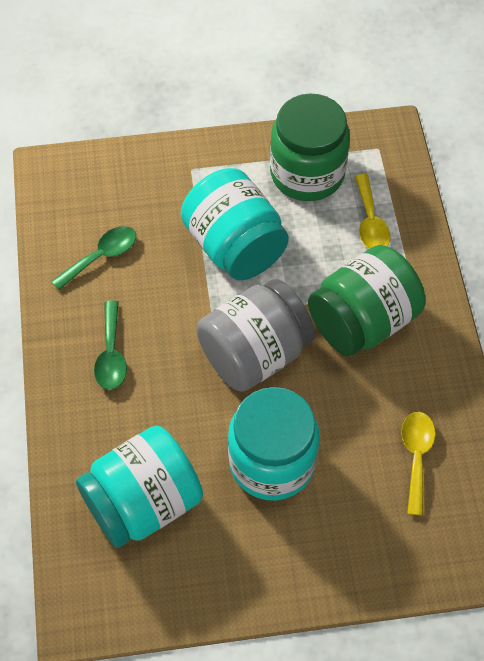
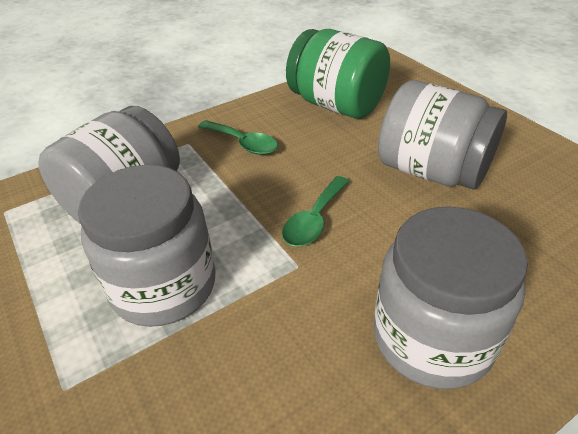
green jar: 2 -> 1
grey jar: 1 -> 4
turquoise jar: 3 -> 0
yellow spoon: 2 -> 0

